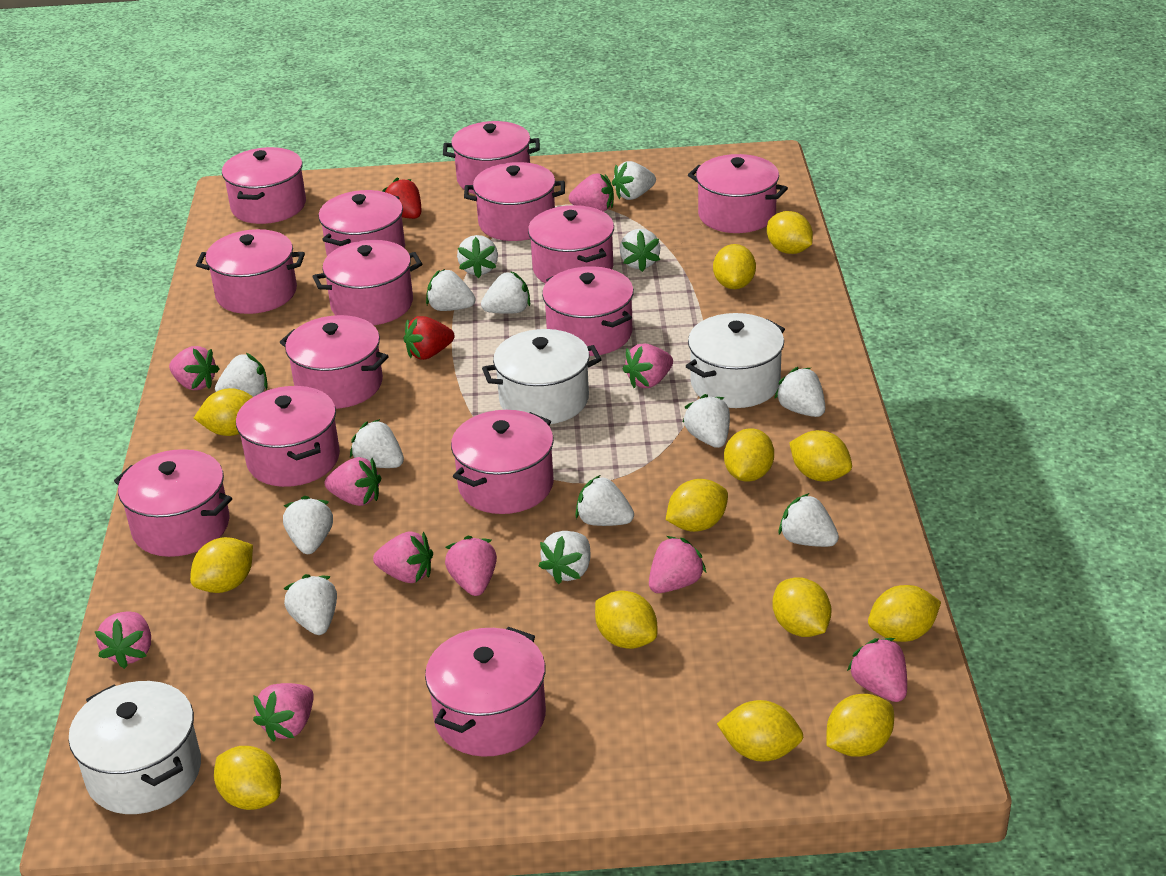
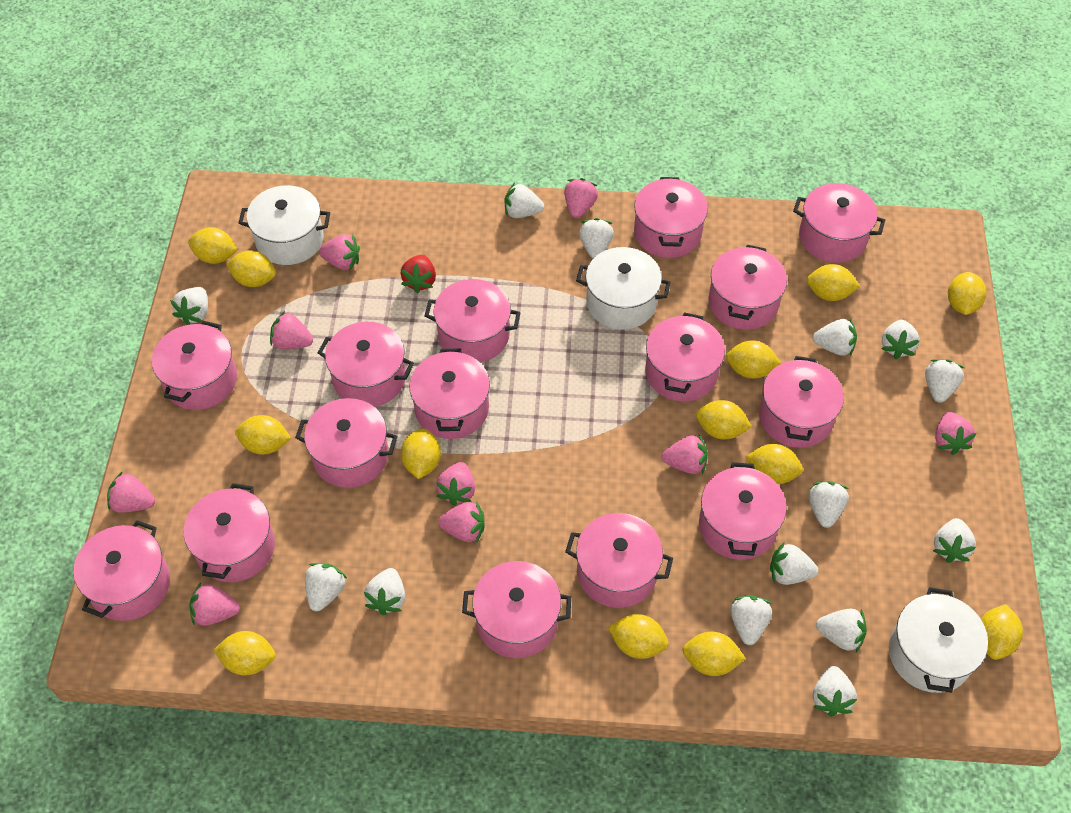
pink pot: 14 -> 15
pink strawberry: 10 -> 9
red strawberry: 2 -> 1

